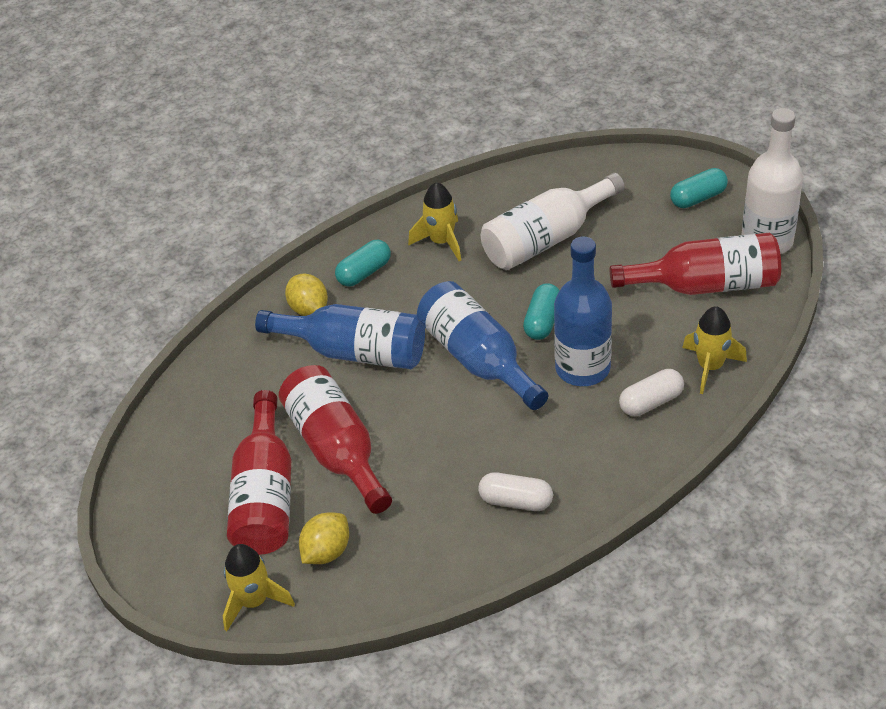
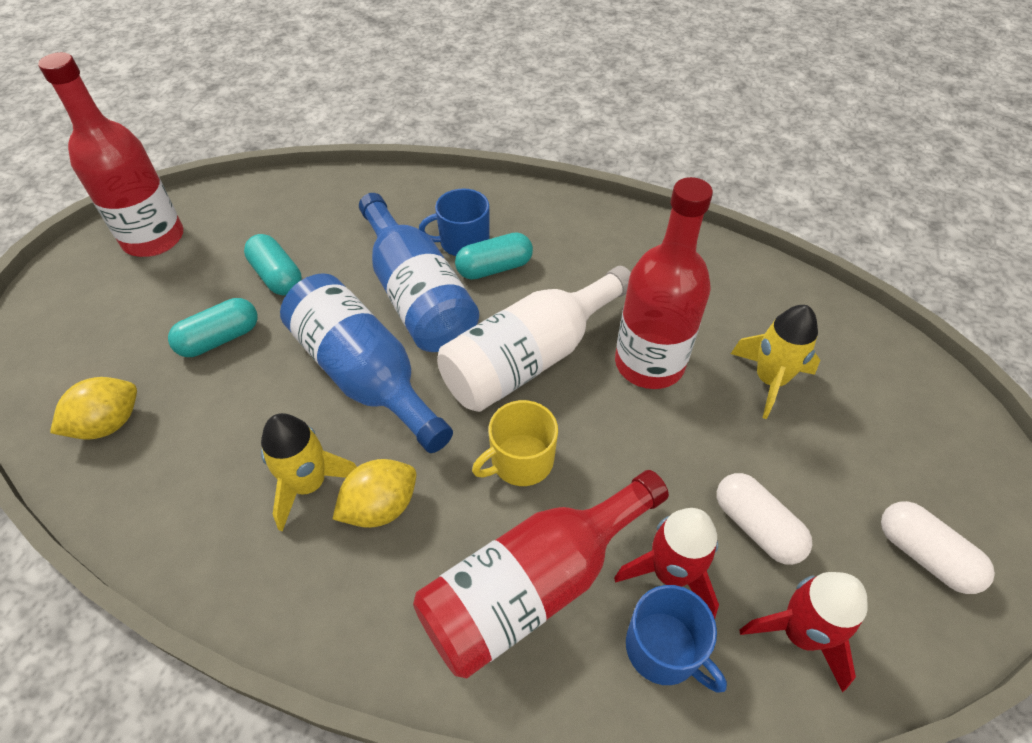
blue bottle: 3 -> 2
blue mug: 0 -> 2
red rocket: 0 -> 2
white bottle: 2 -> 1
yellow mug: 0 -> 1
yellow rocket: 3 -> 2

